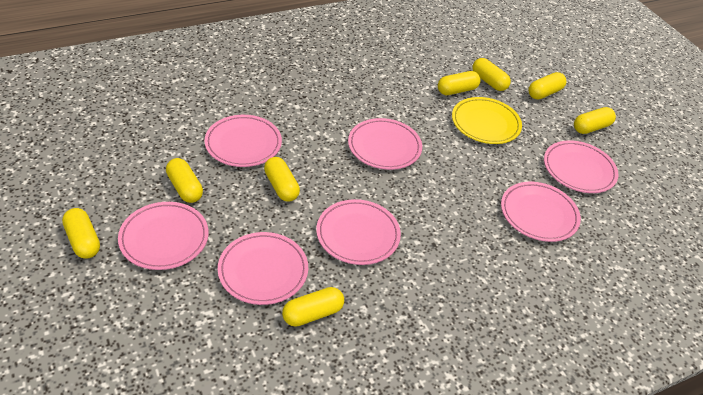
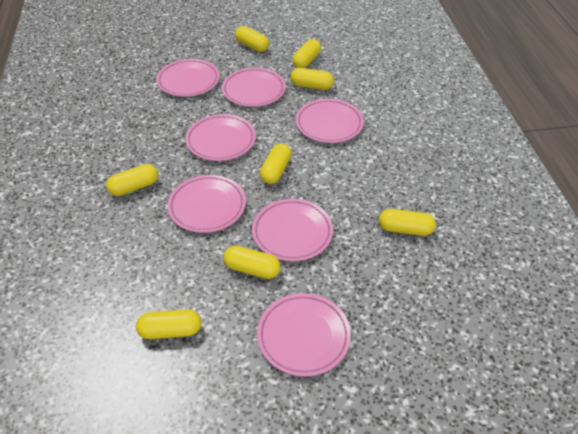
yellow plate: 1 -> 0

